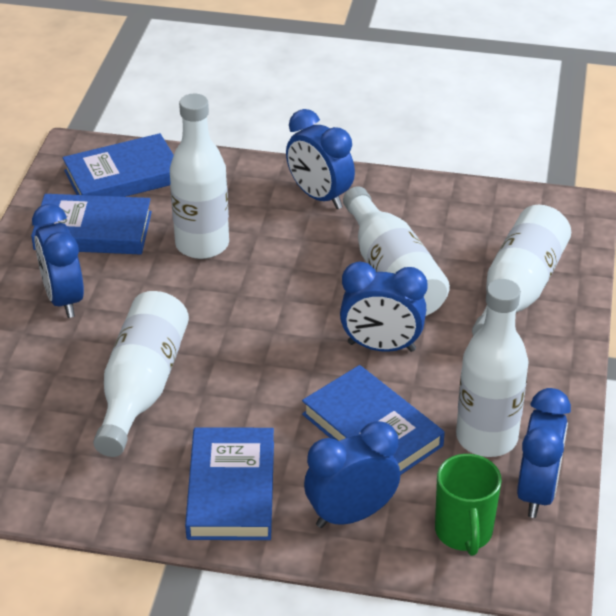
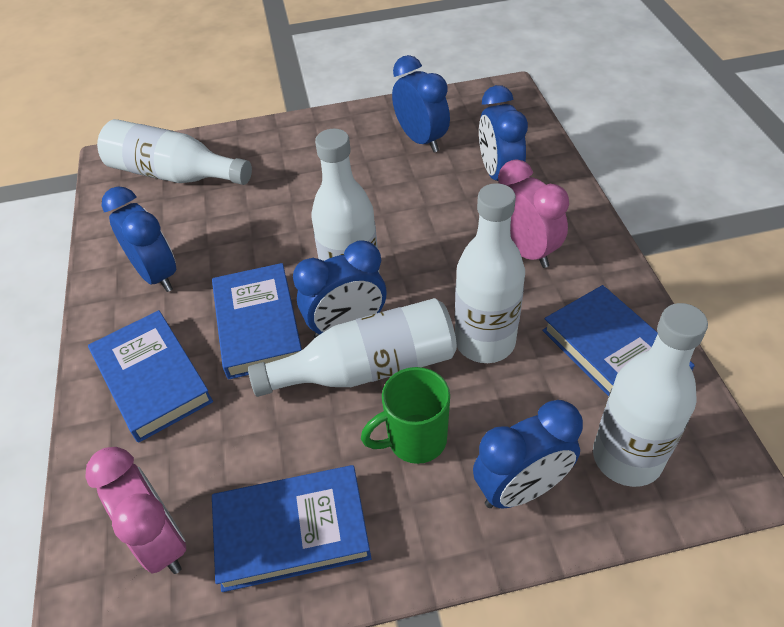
pink clock: 0 -> 2

